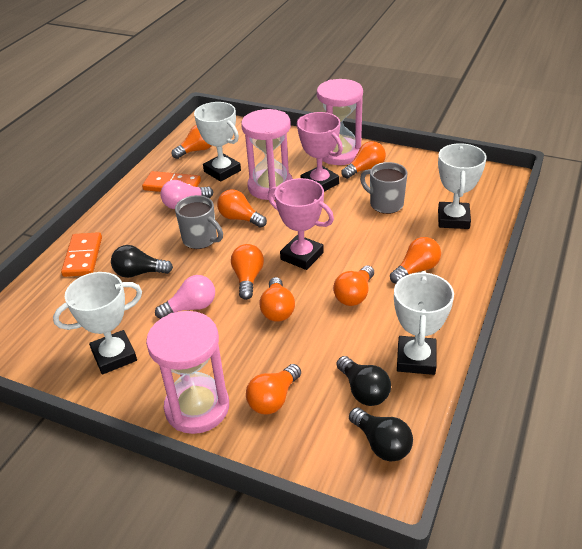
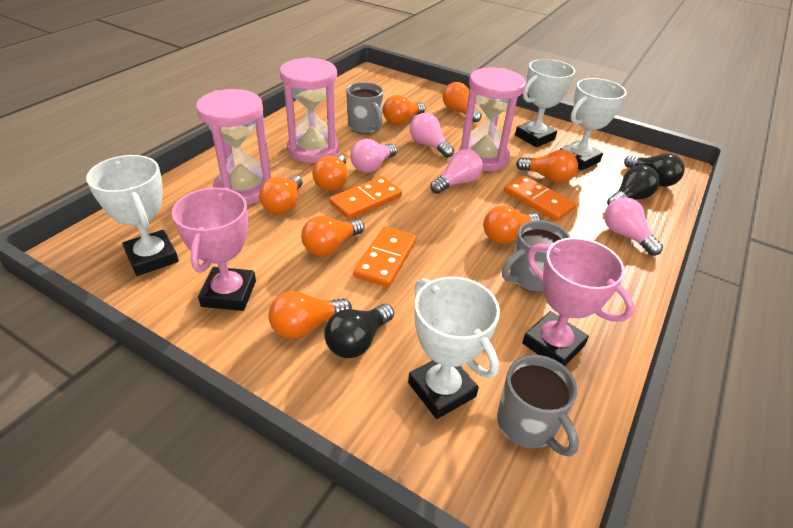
grey mug: 2 -> 3
orange domino: 2 -> 3
pink light bulb: 2 -> 4

